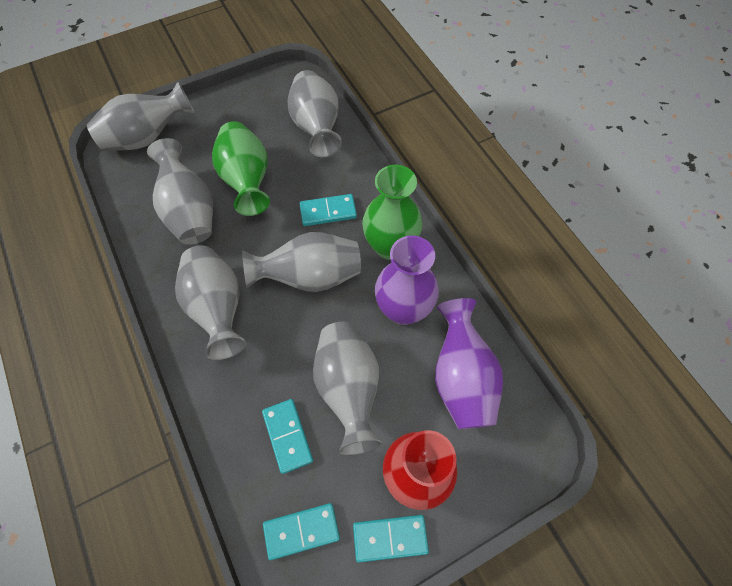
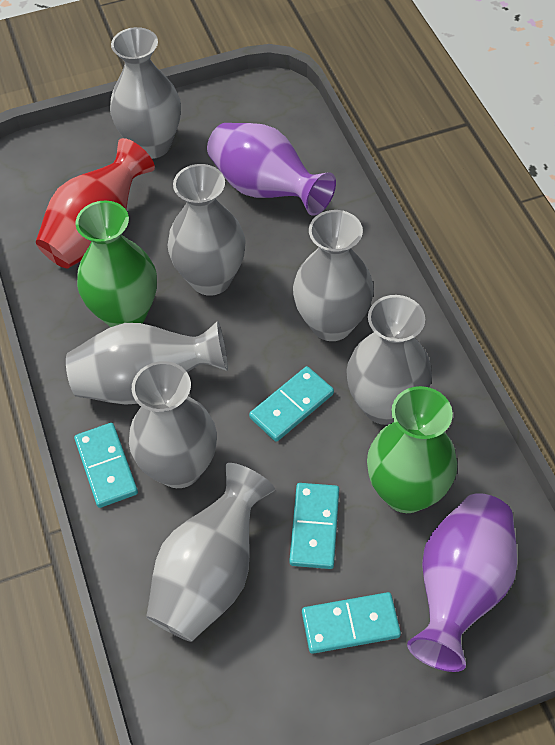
grey vase: 6 -> 7

